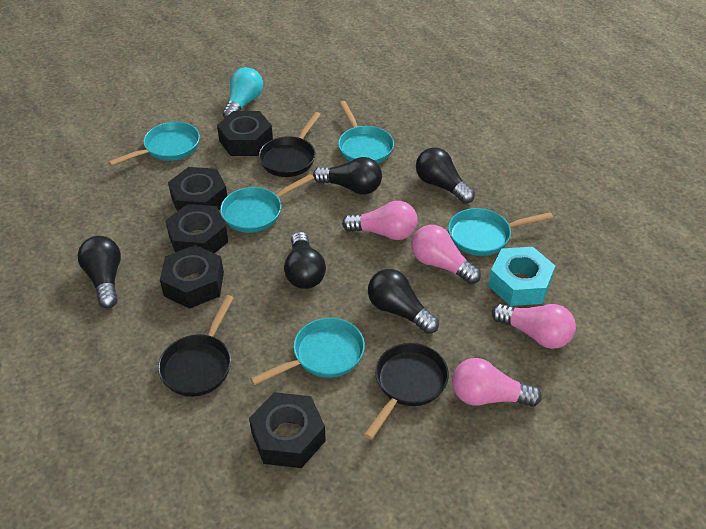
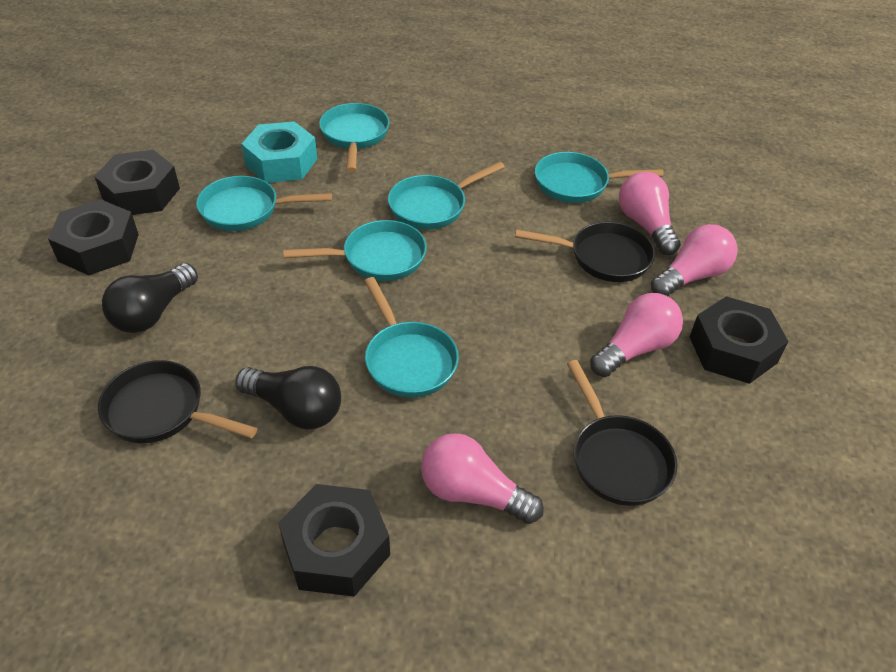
black light bulb: 5 -> 2
black nut: 5 -> 4
turquoise light bulb: 1 -> 0
turquoise pan: 5 -> 6

